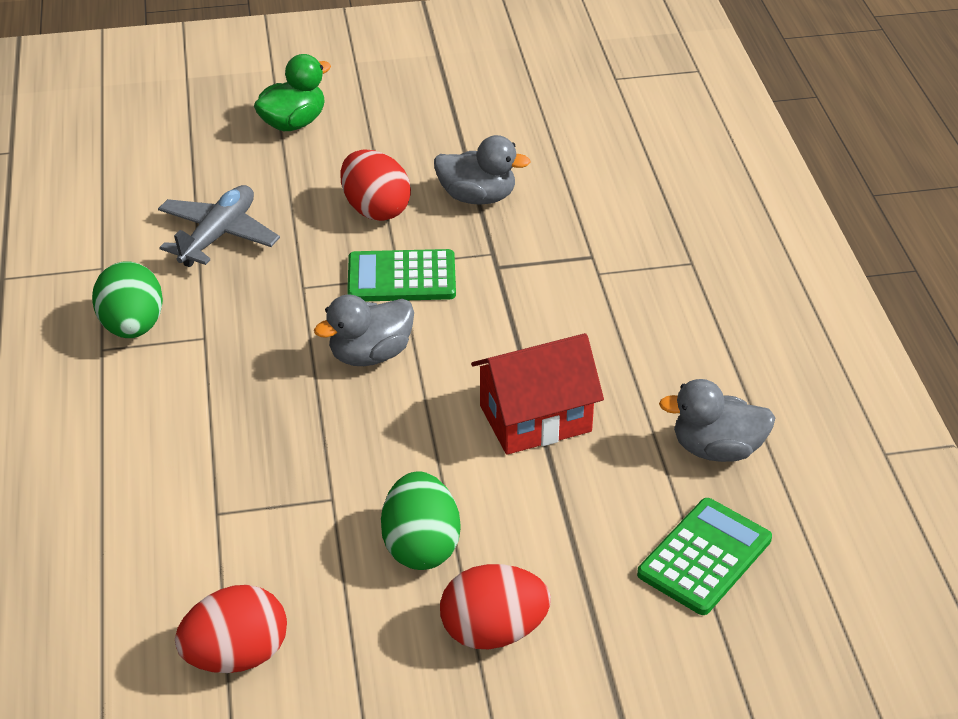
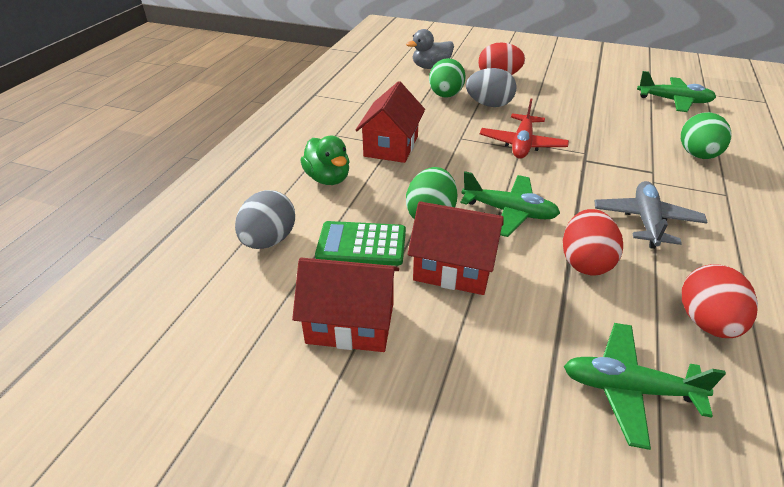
green calculator: 2 -> 1
green egg: 2 -> 3
green plane: 0 -> 3
grey duck: 3 -> 1
grey egg: 0 -> 2
red house: 1 -> 3
red plane: 0 -> 1

